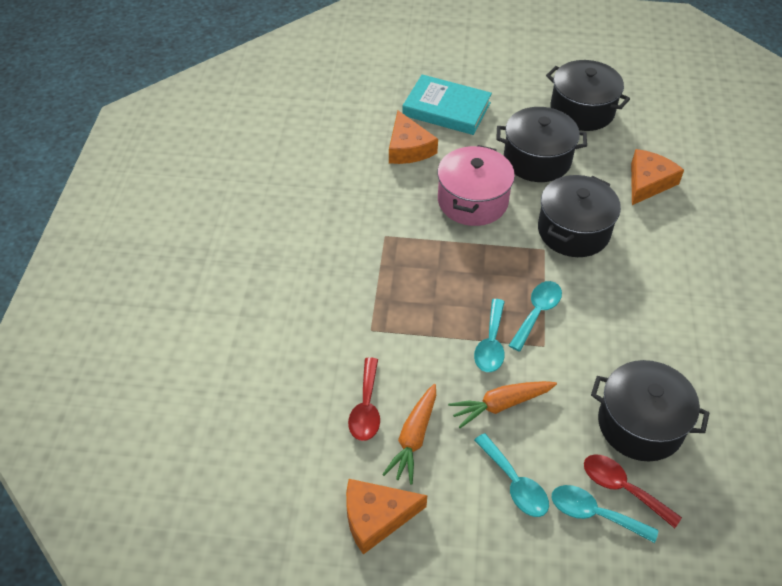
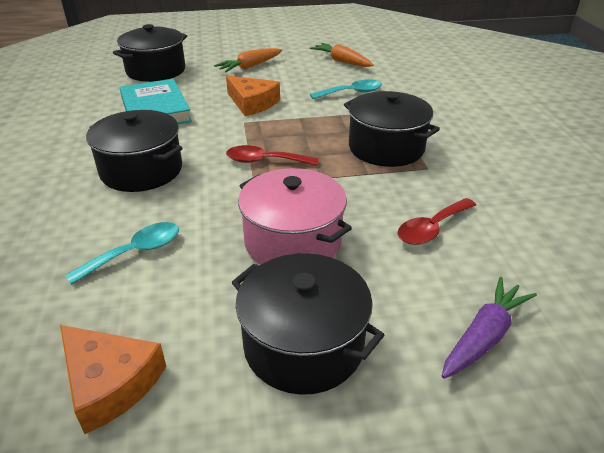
orange cheese: 3 -> 2
purple carrot: 0 -> 1
turquoise spoon: 4 -> 2

